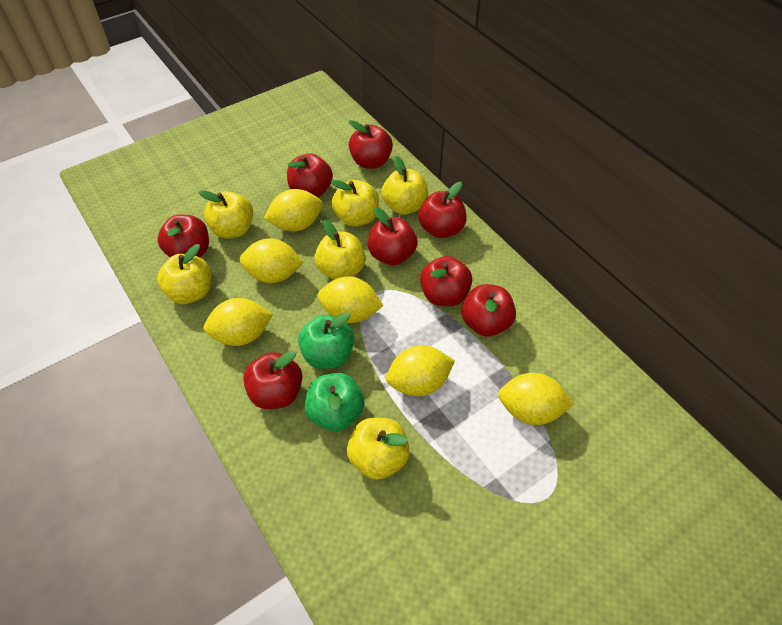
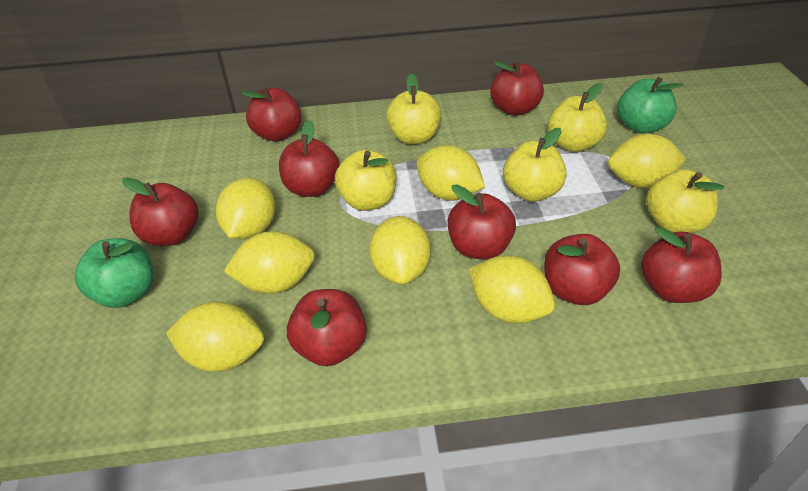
yellow apple: 6 -> 5
yellow lemon: 6 -> 7

